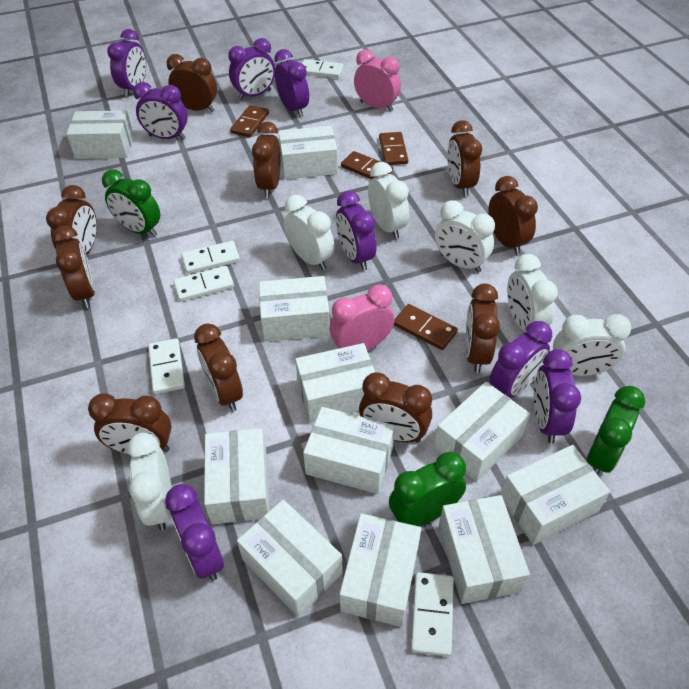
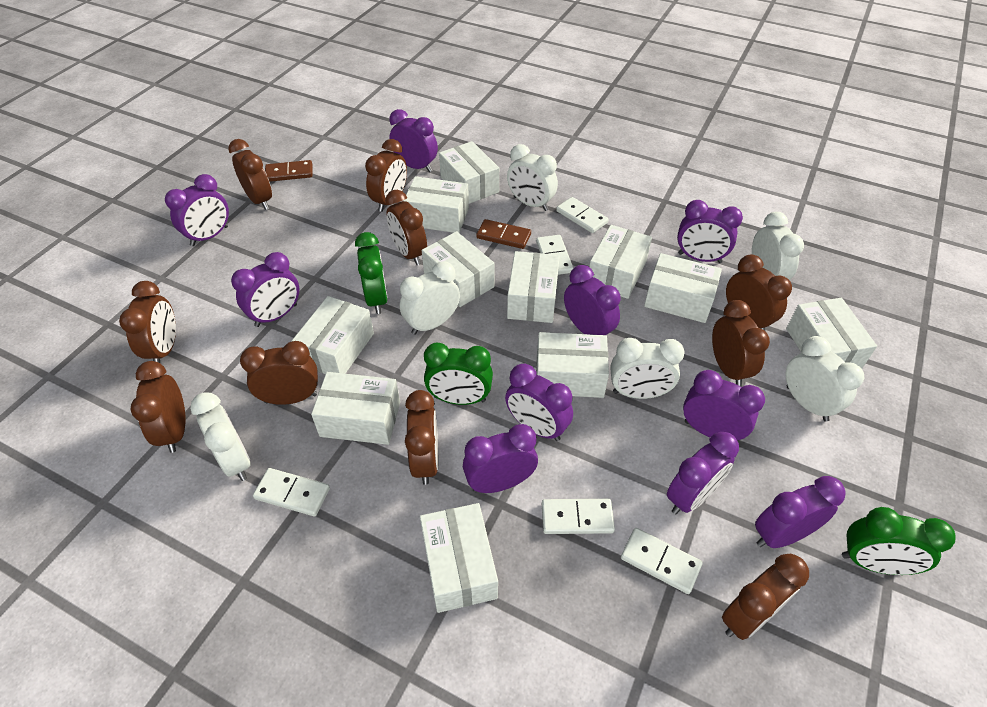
brown domino: 4 -> 2
pink clock: 2 -> 0
purple clock: 8 -> 10

